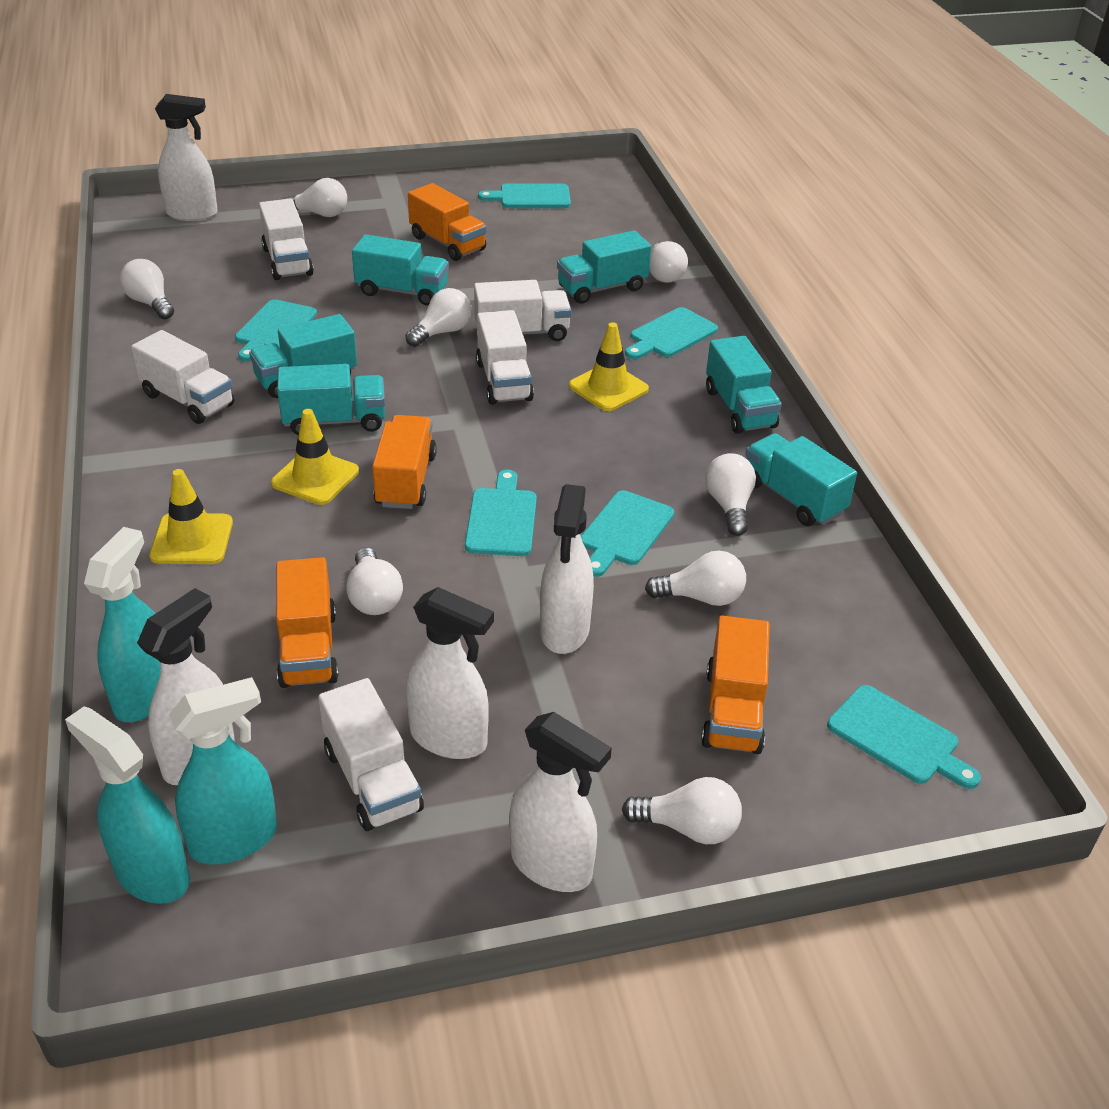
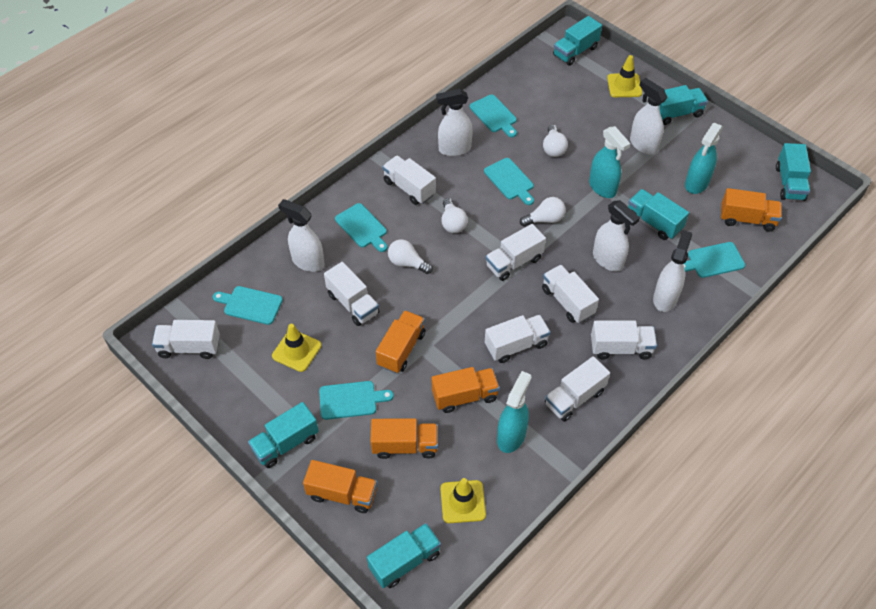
orange truck: 4 -> 5
white light bulb: 8 -> 4
white truck: 5 -> 8

